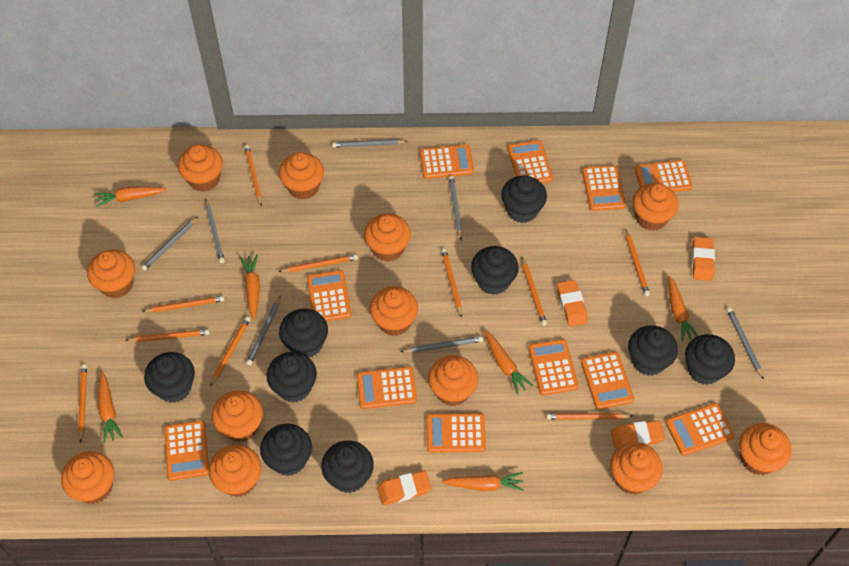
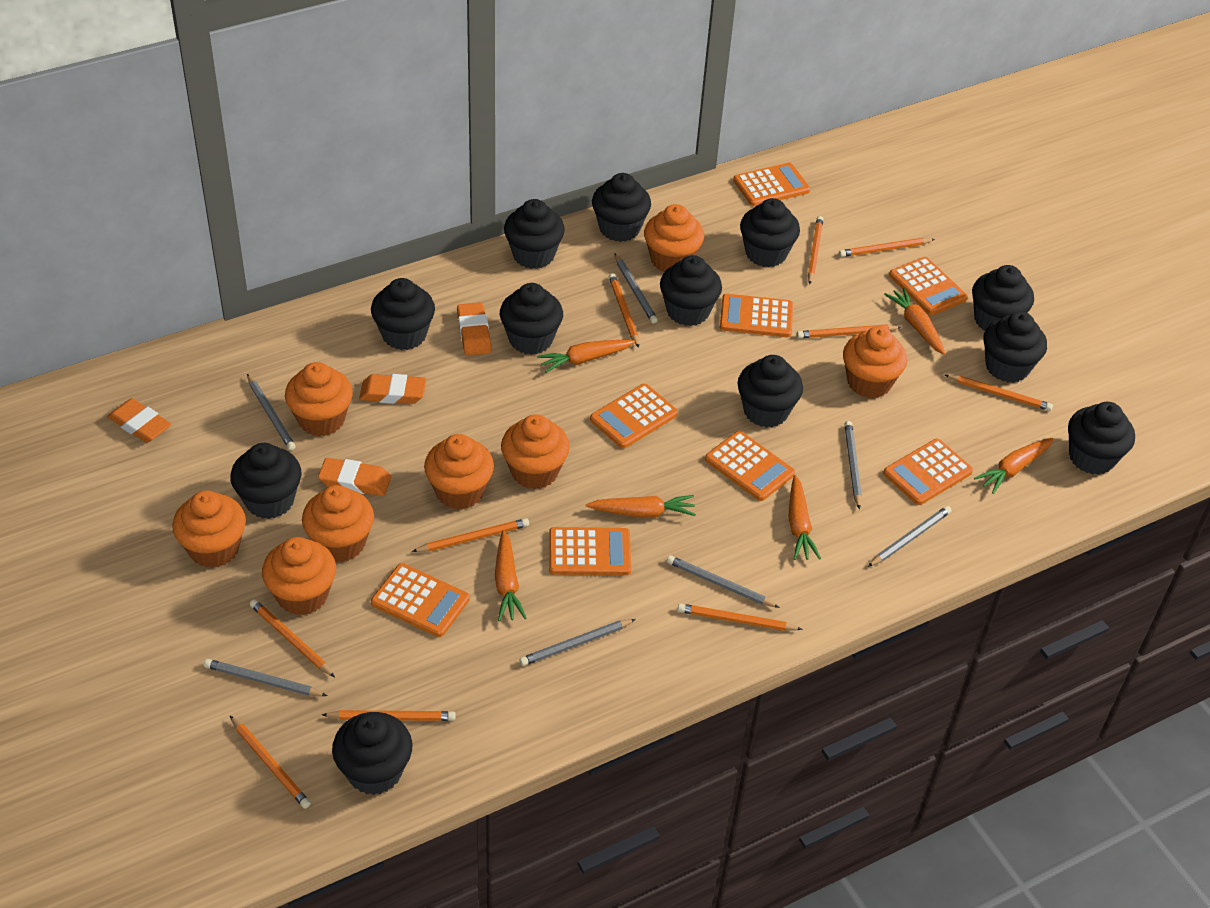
black cupcake: 9 -> 12
orange calculator: 11 -> 8
orange cupcake: 12 -> 8

